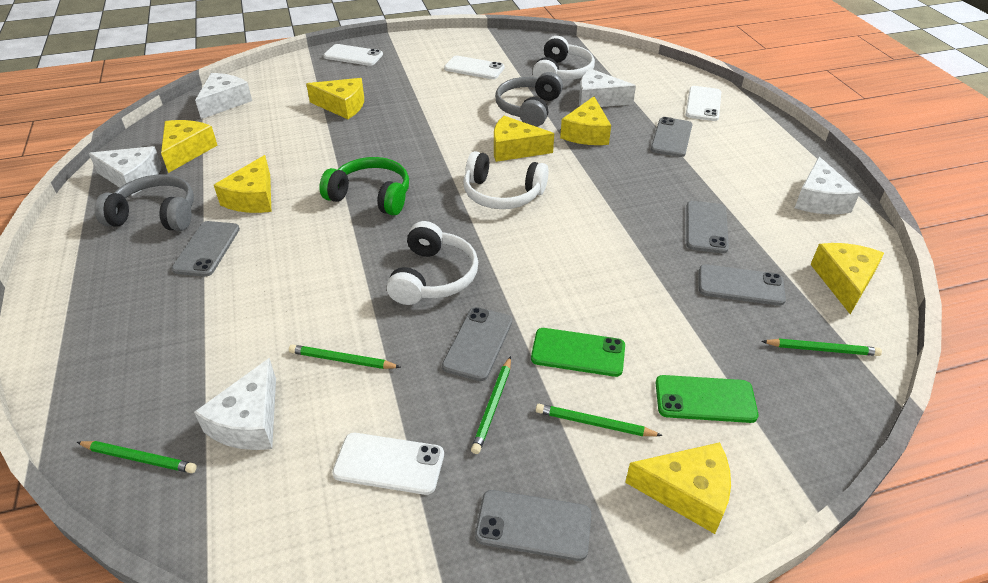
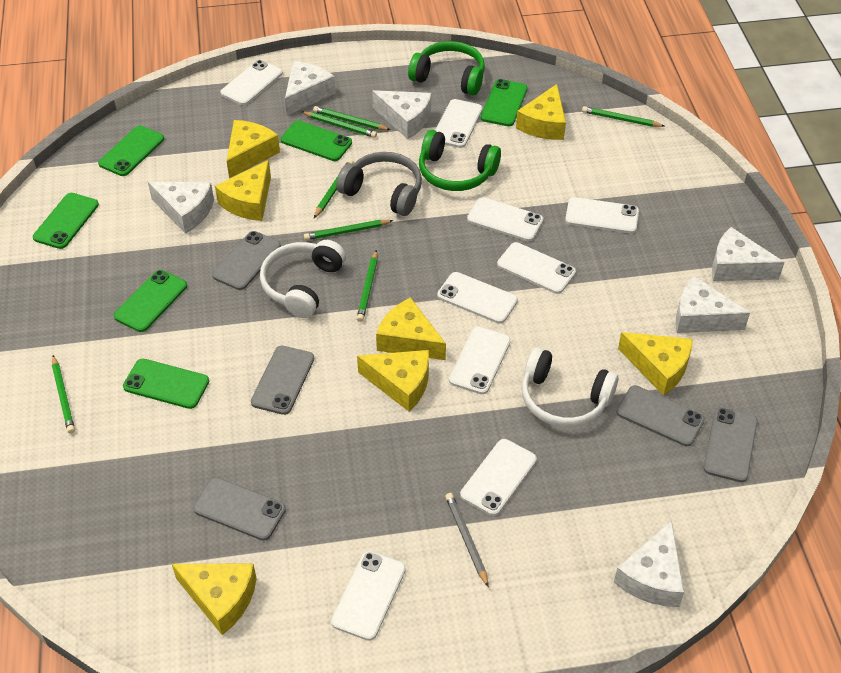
green headphones: 1 -> 2
green pencil: 5 -> 7
green phone: 2 -> 6
grey headphones: 2 -> 1
grey pencil: 0 -> 1
grey phone: 6 -> 5
white cheese: 5 -> 6
white headphones: 3 -> 2
white phone: 4 -> 9

